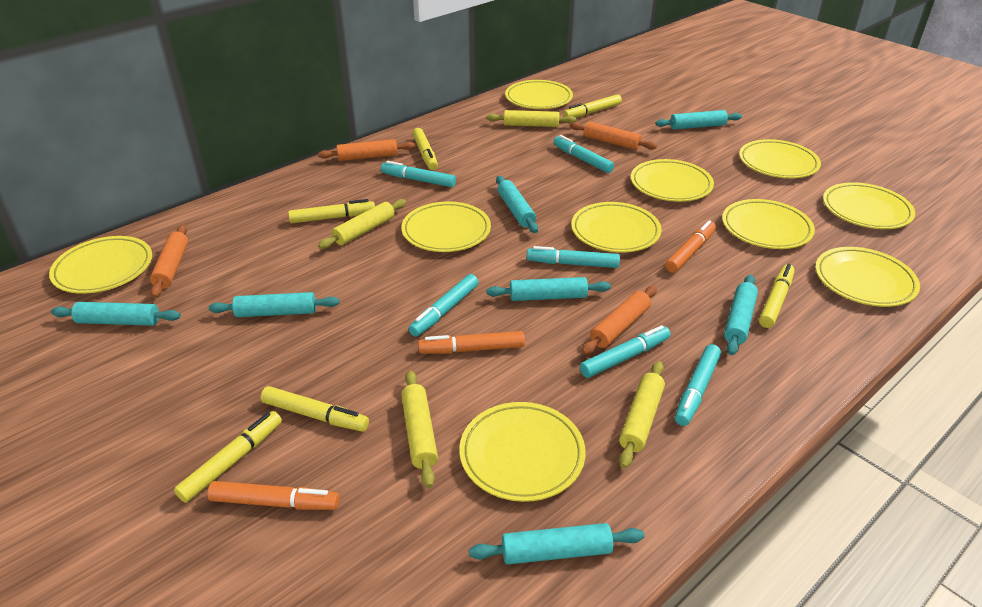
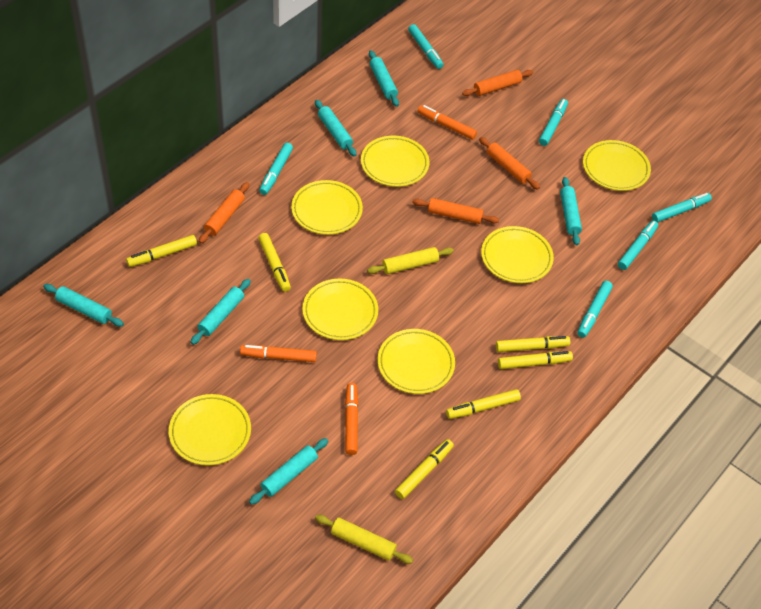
turquoise rolling pin: 7 -> 6
yellow plate: 10 -> 7
yellow rolling pin: 4 -> 2

